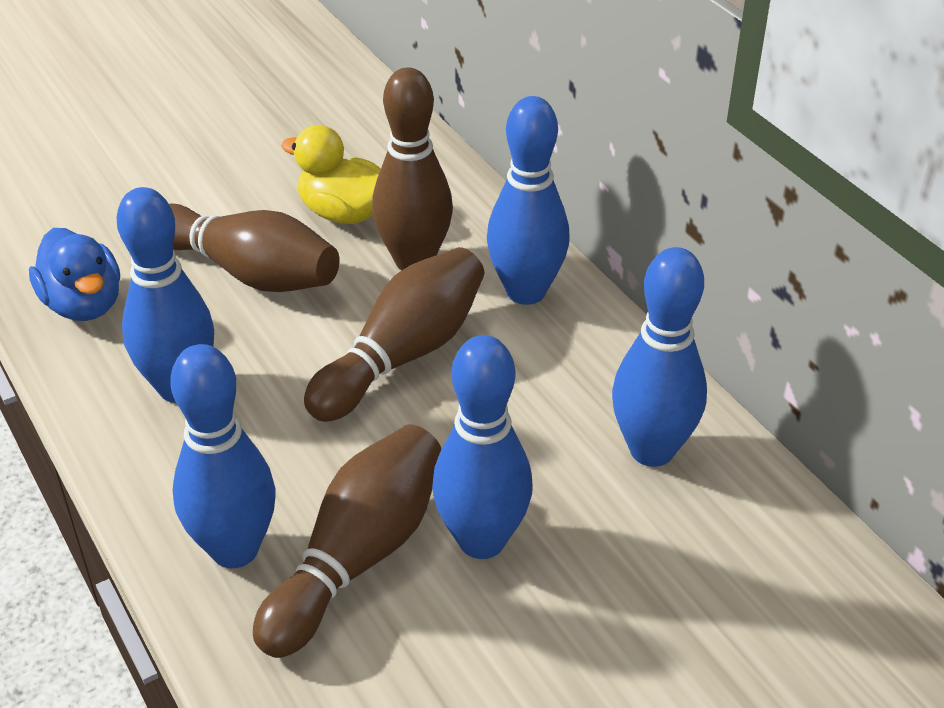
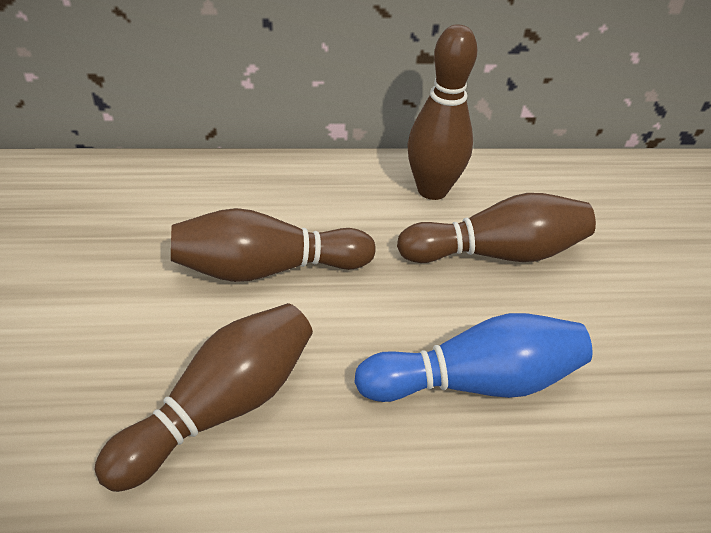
blue bowling pin: 5 -> 1
blue duck: 1 -> 0
yellow duck: 1 -> 0

